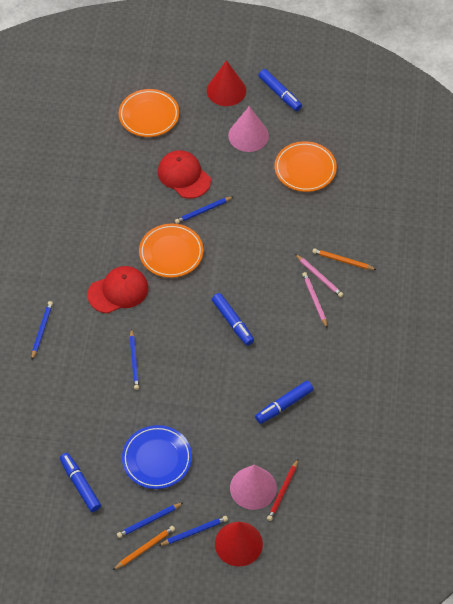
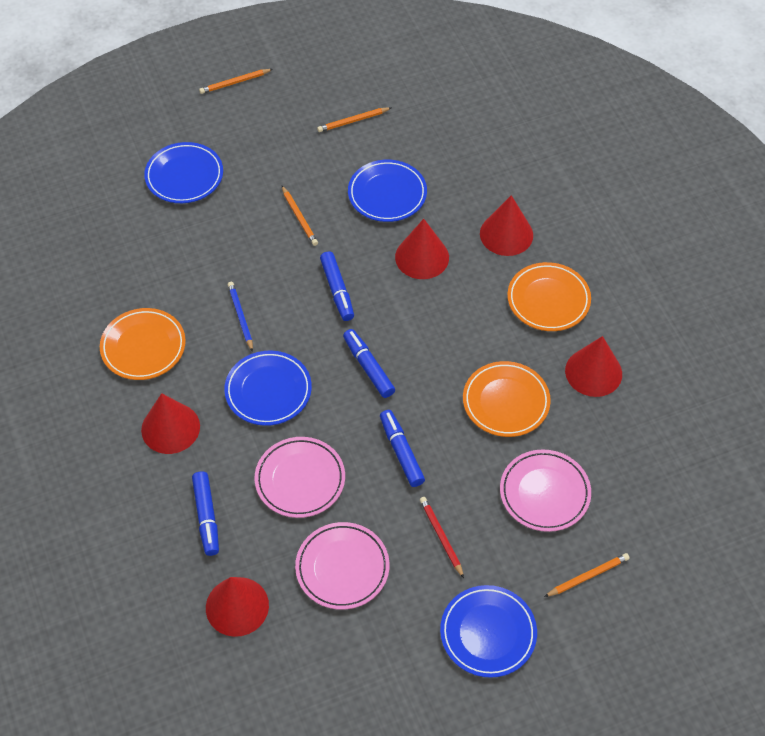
blue pencil: 5 -> 1
blue plate: 1 -> 4
orange pencil: 2 -> 4
pink cone: 2 -> 0
pink pencil: 2 -> 0
pink plate: 0 -> 3
red cap: 2 -> 0
red cone: 2 -> 5

